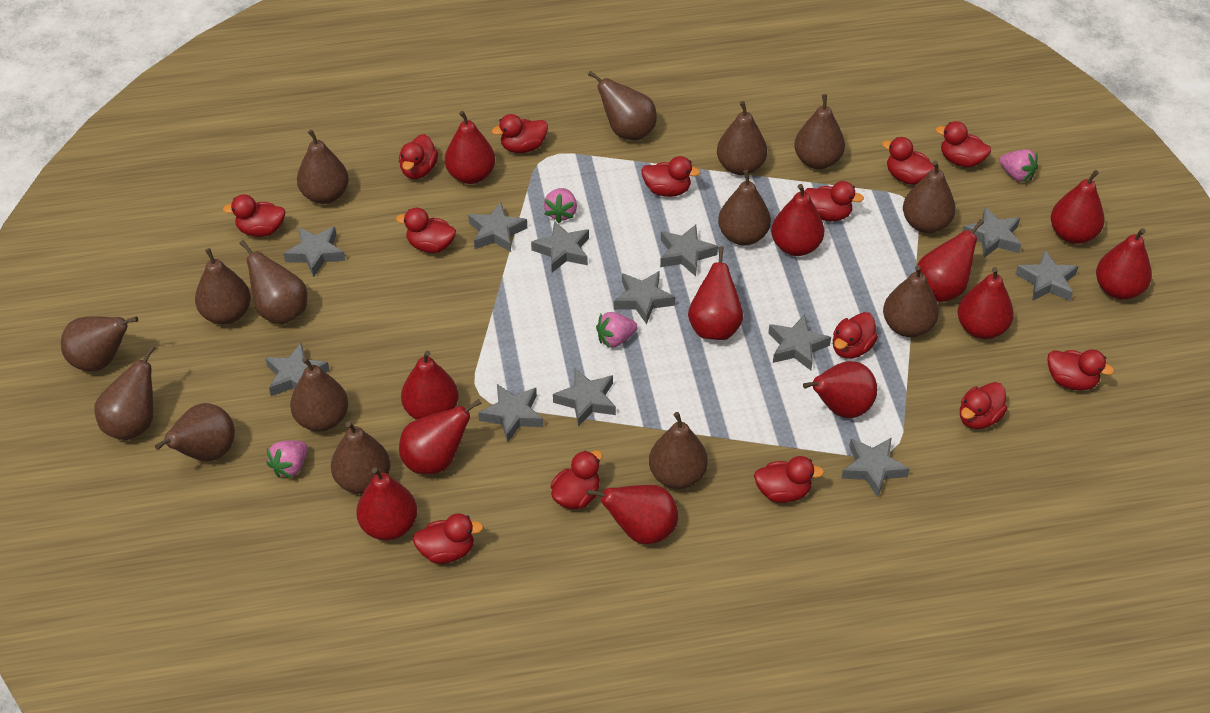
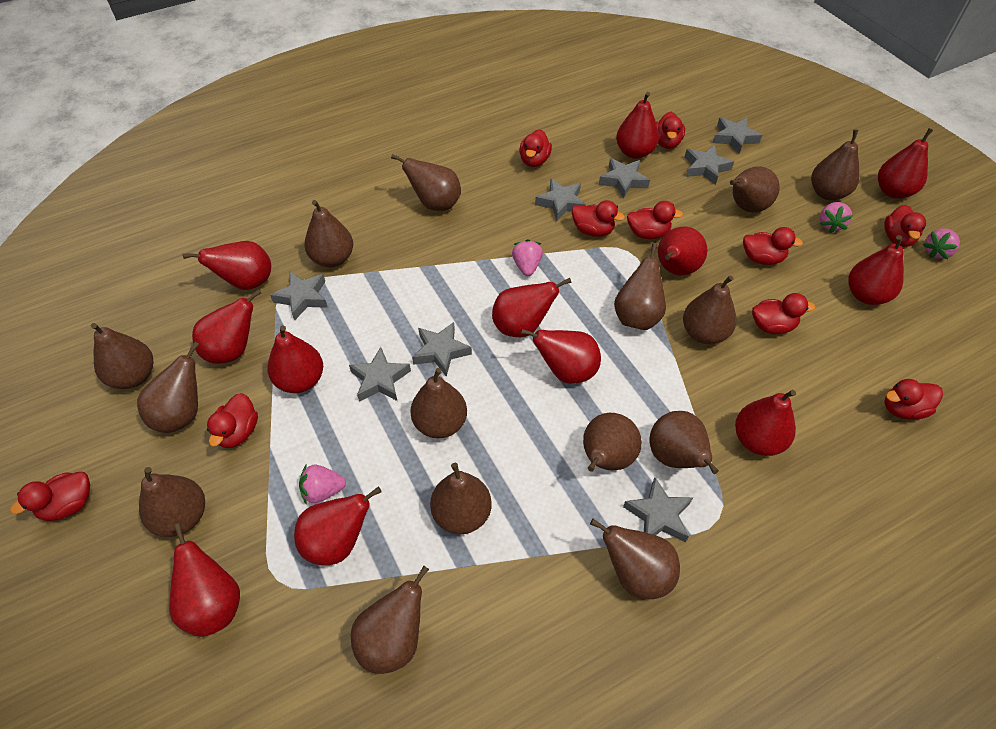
grey star: 12 -> 8
red duck: 14 -> 10

